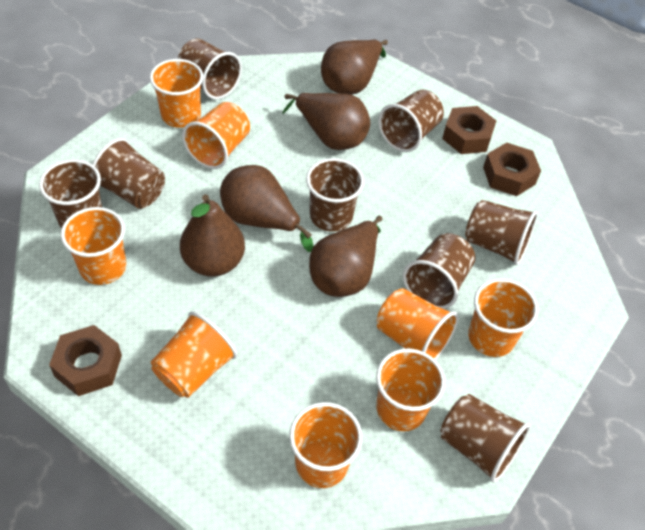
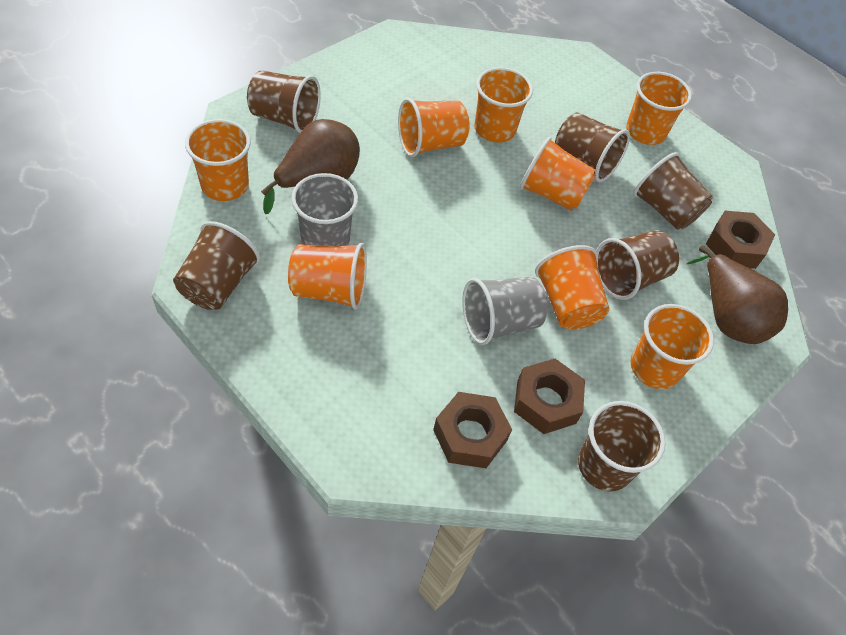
brown cup: 8 -> 6
brown pear: 5 -> 2
grey cup: 0 -> 2

